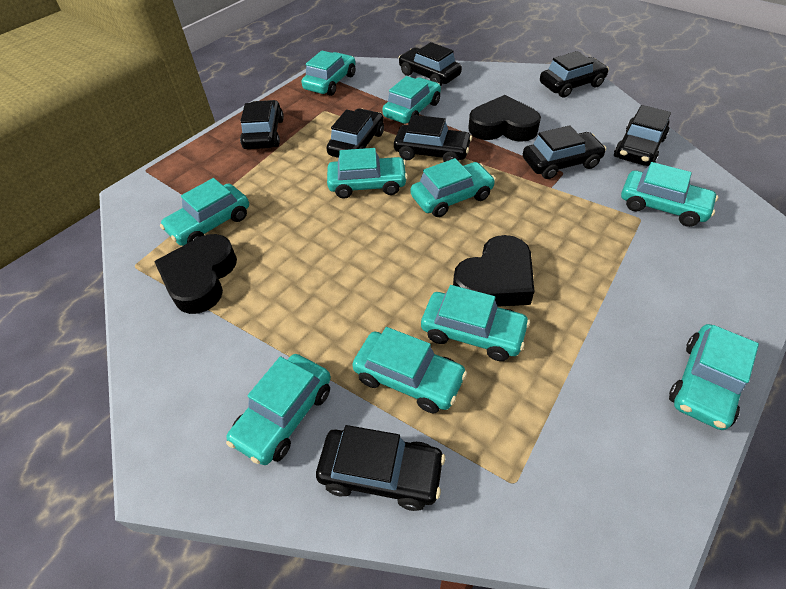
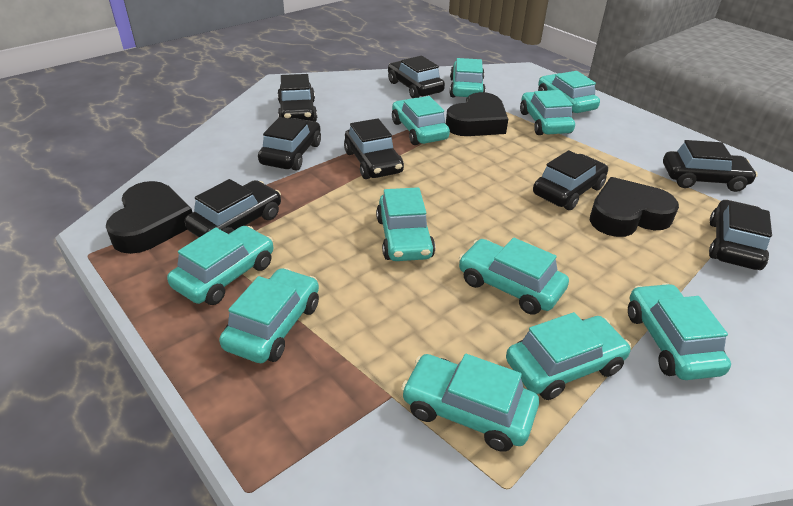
turquoise car: 10 -> 11

